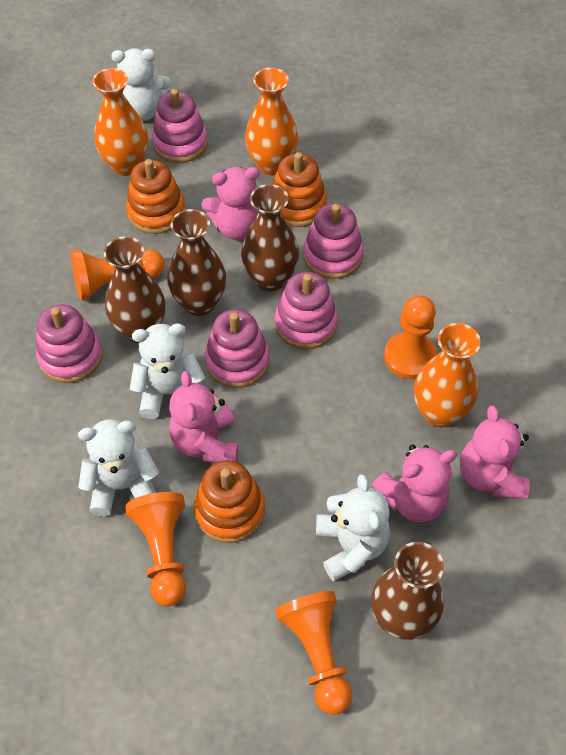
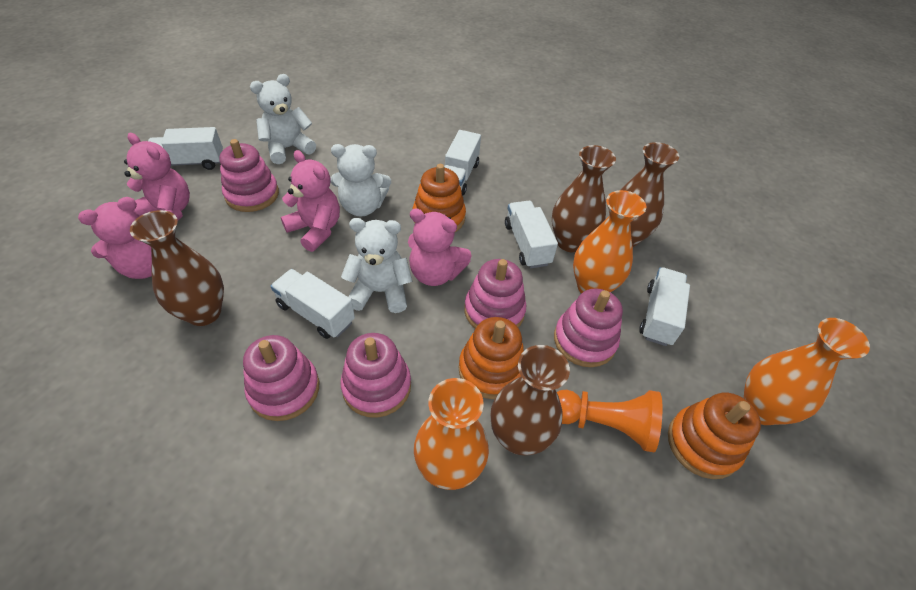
orange pawn: 4 -> 1
white teddy bear: 4 -> 3
white truck: 0 -> 5

